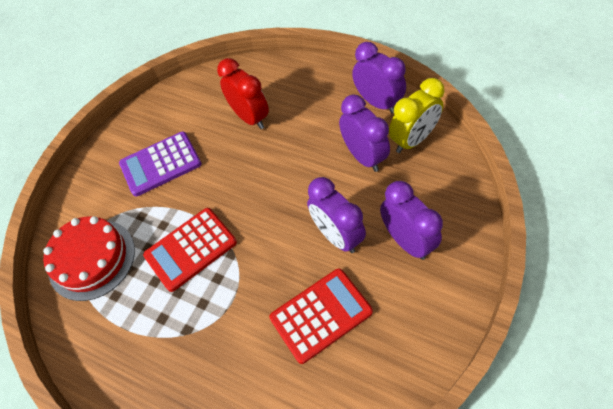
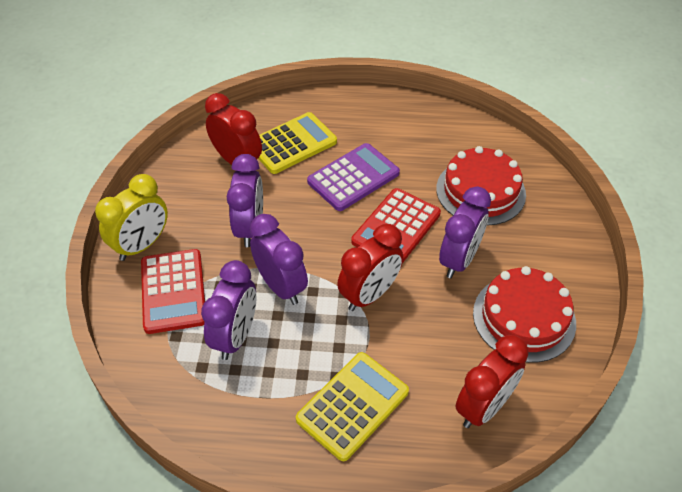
red cake: 1 -> 2
red clock: 1 -> 3
yellow calculator: 0 -> 2

